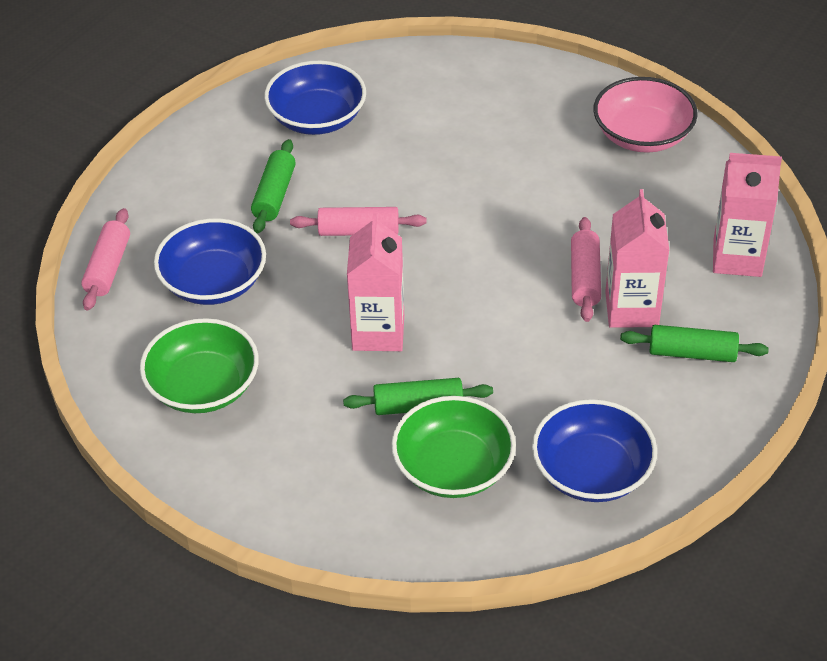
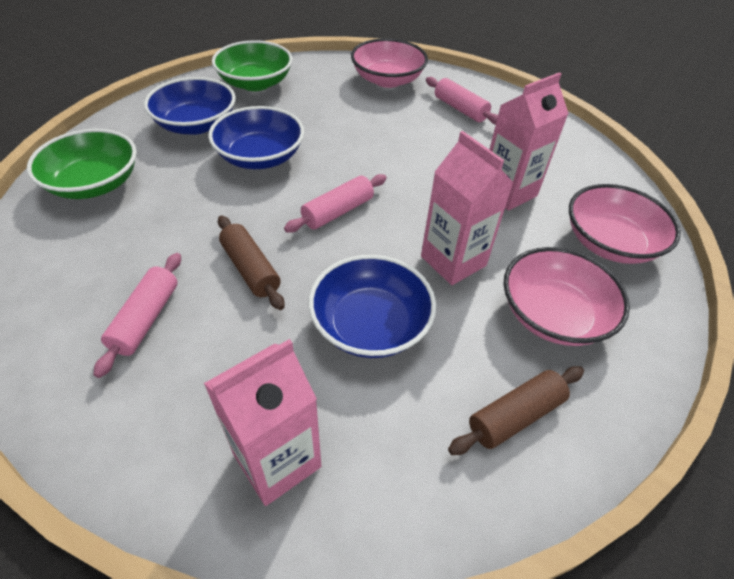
brown rolling pin: 0 -> 2
green rolling pin: 3 -> 0
pink bowl: 1 -> 3

